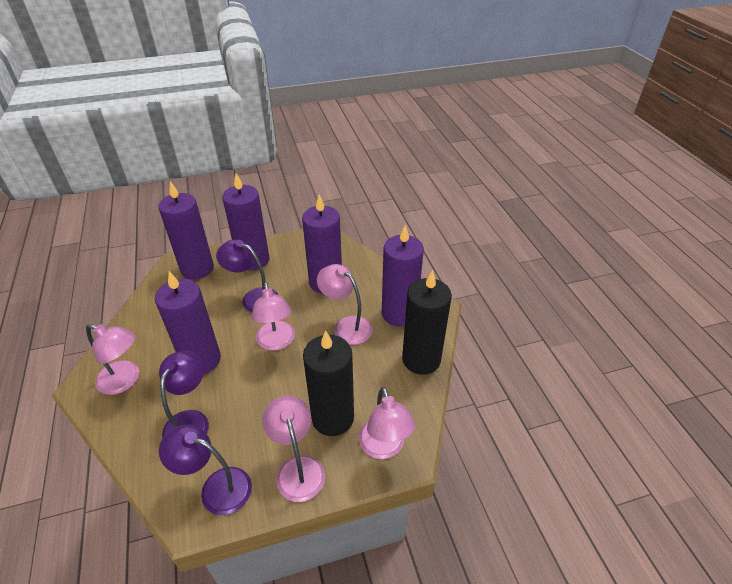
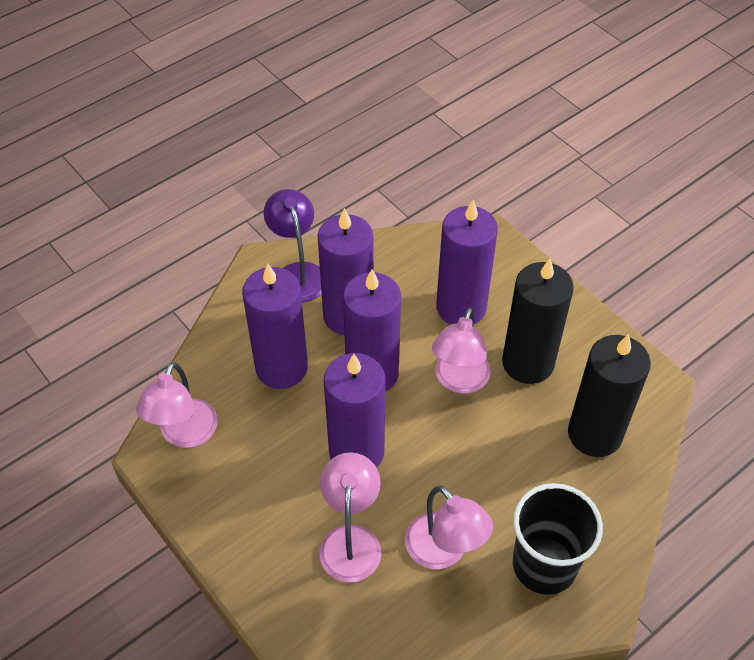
black cup: 0 -> 1
pink lamp: 5 -> 4
purple lamp: 3 -> 1

